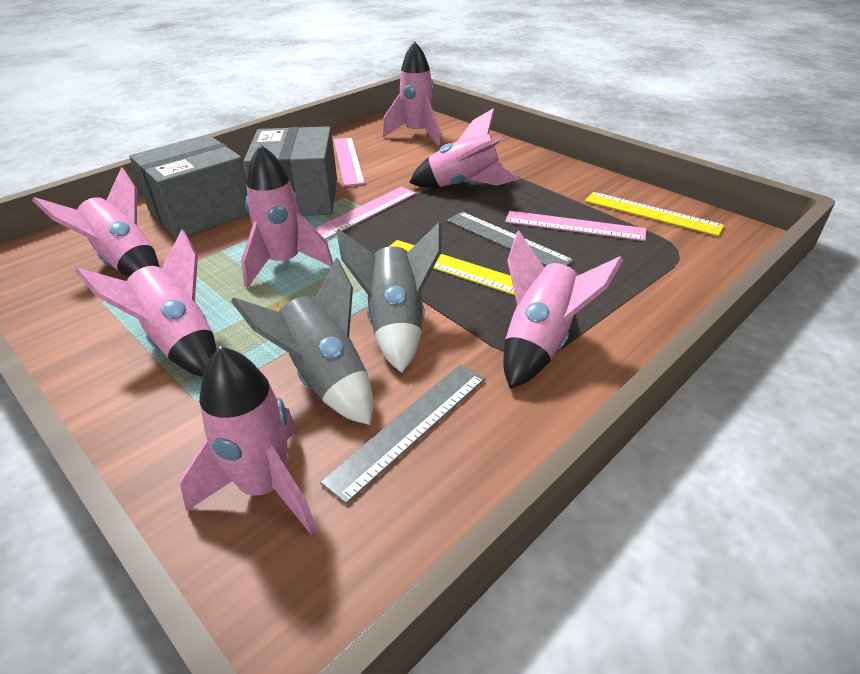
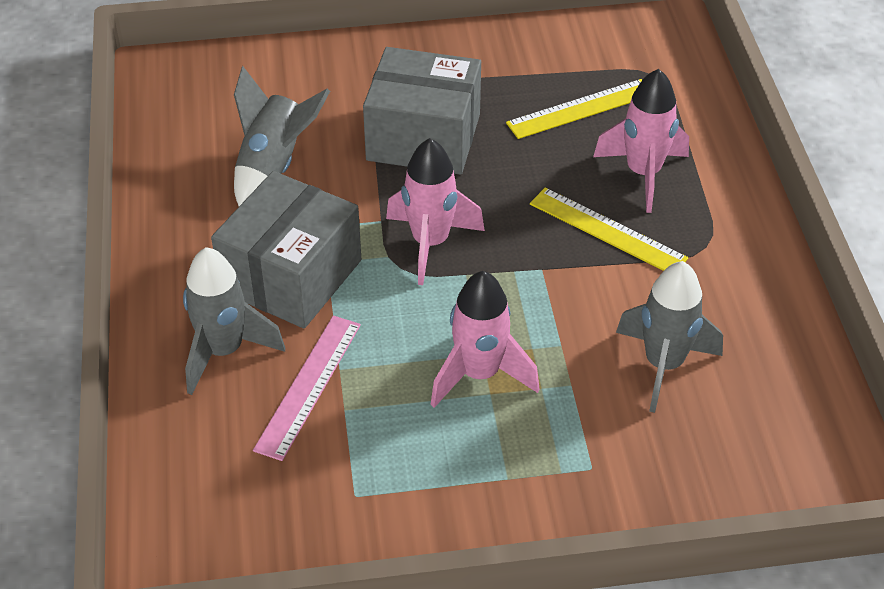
grey rocket: 2 -> 3
grey ruler: 2 -> 0
pink rocket: 7 -> 3
pink ruler: 3 -> 1

